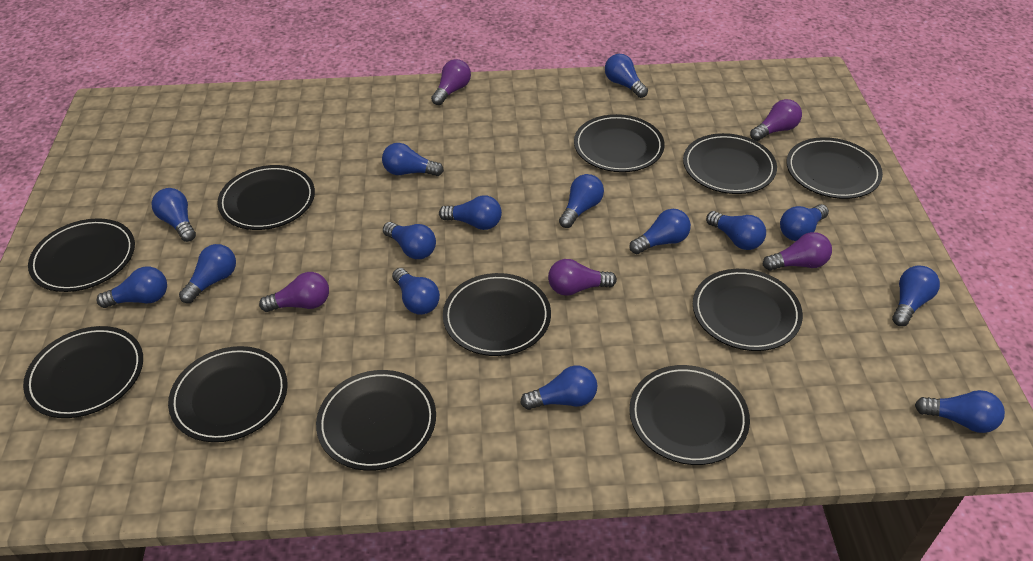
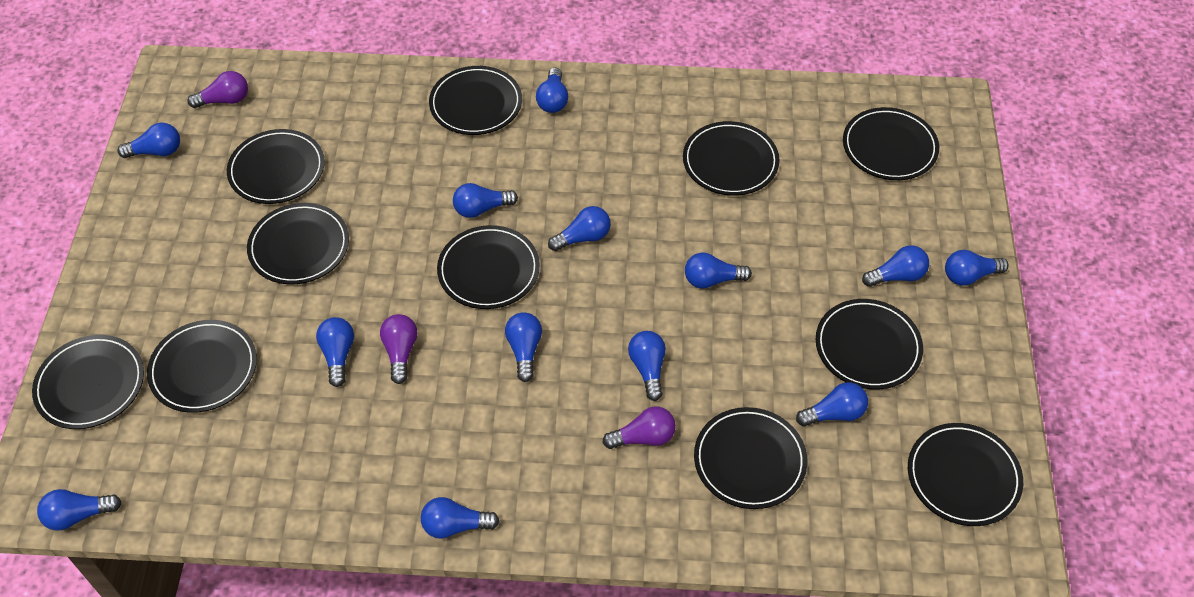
blue light bulb: 15 -> 13
purple light bulb: 5 -> 3

